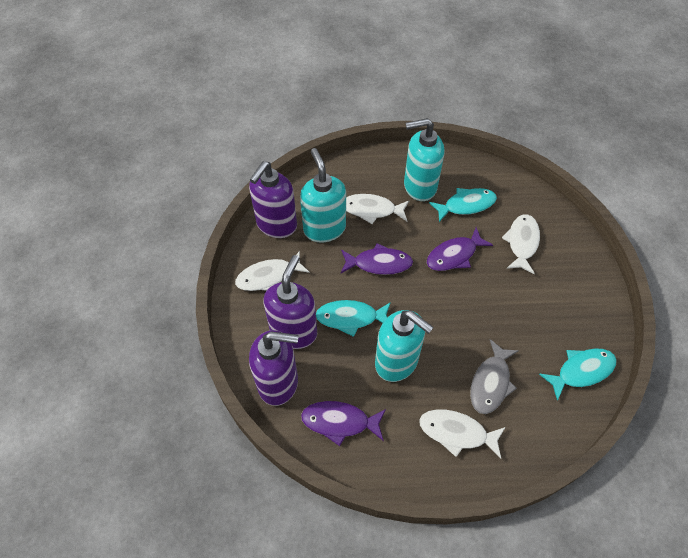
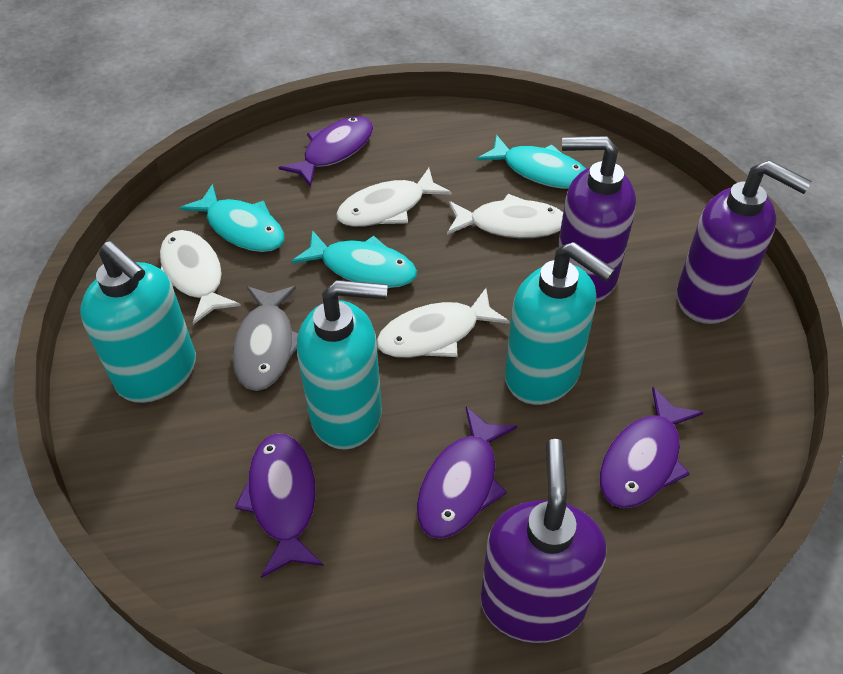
purple fish: 3 -> 4

